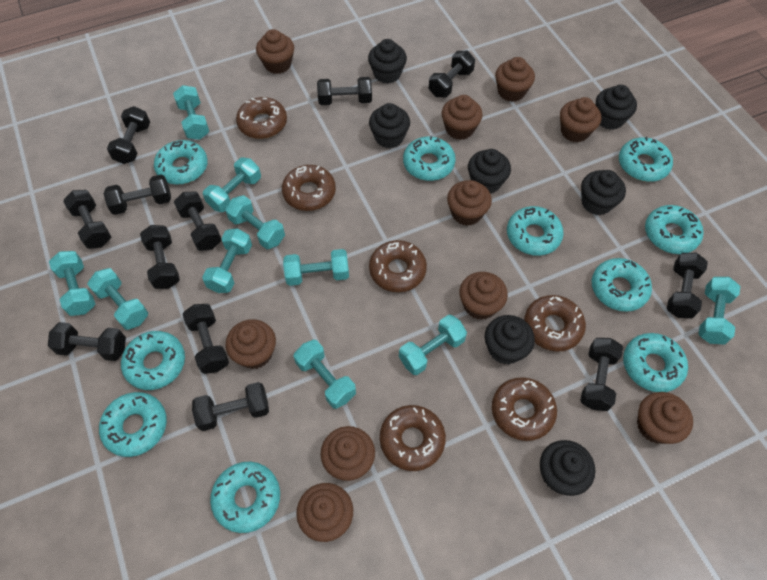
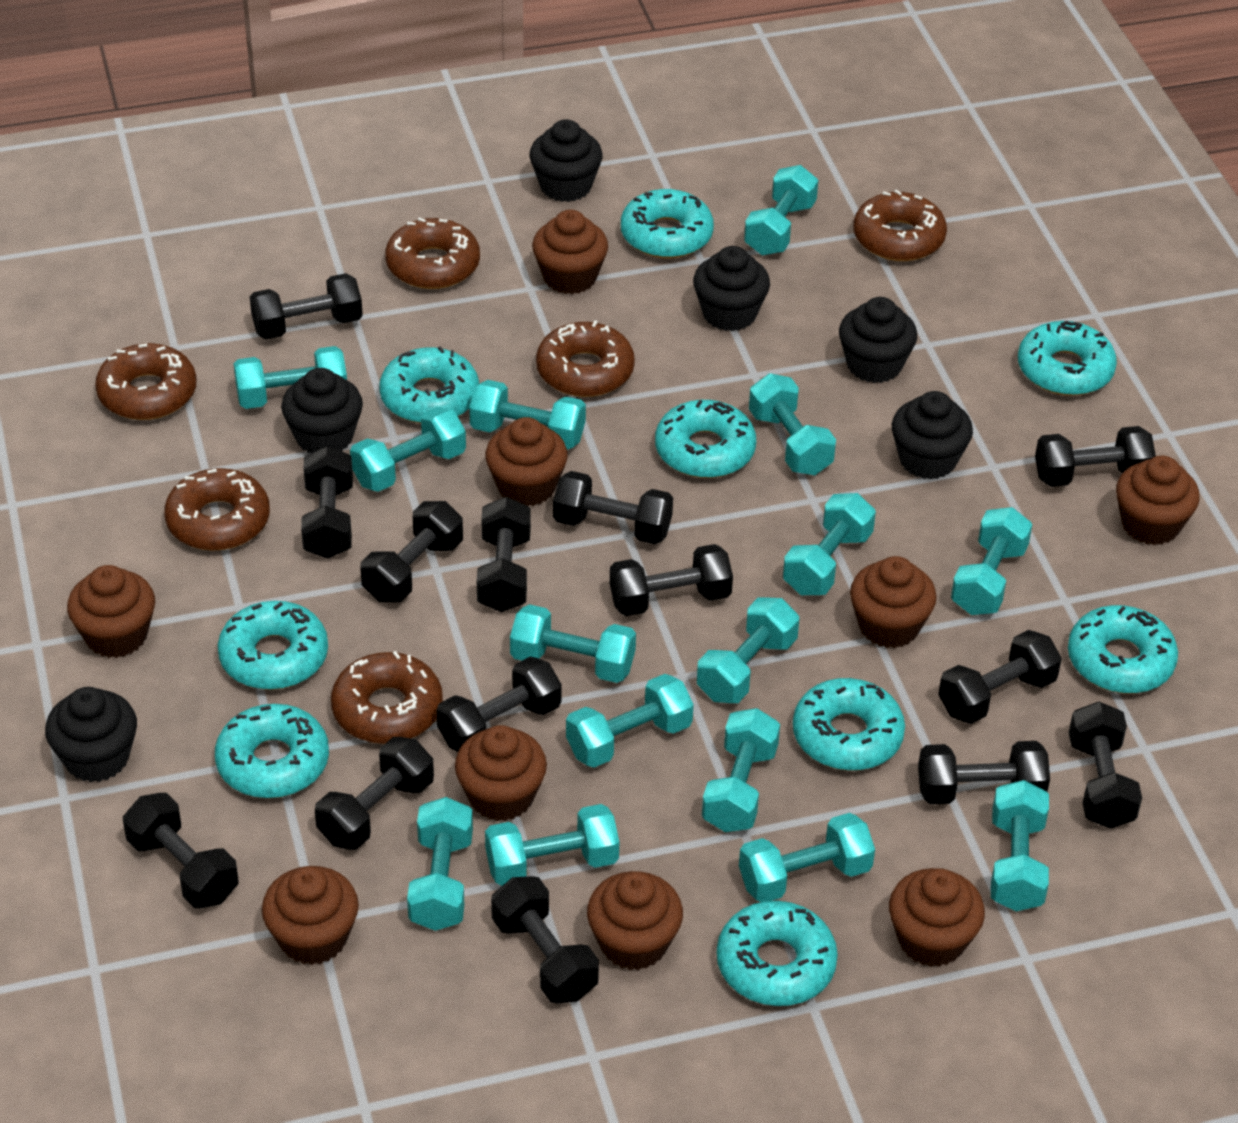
black cupcake: 7 -> 6
black dumbbell: 12 -> 14
brown cupcake: 10 -> 9
turquoise donut: 10 -> 9
turquoise dumbbell: 10 -> 15

